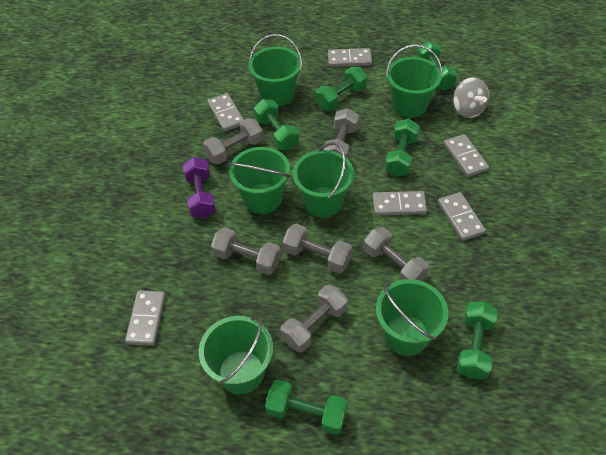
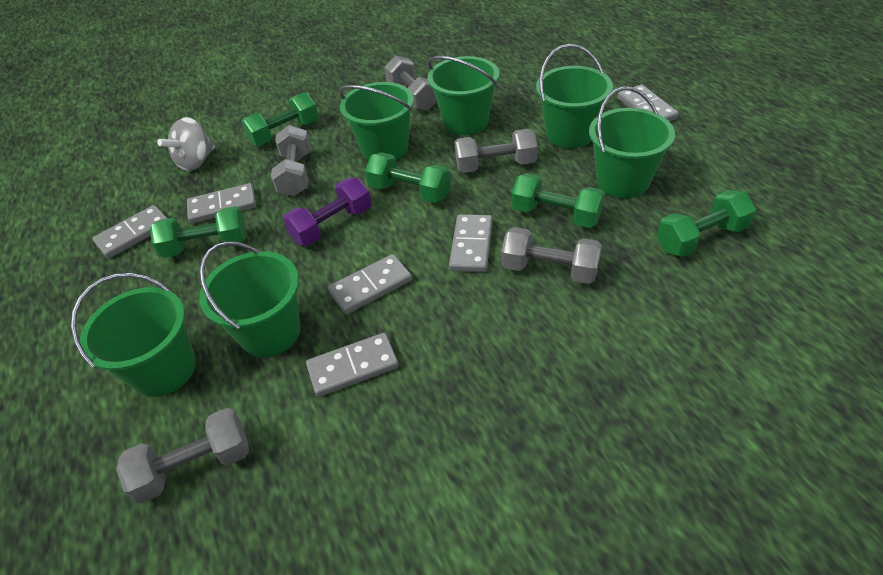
green dumbbell: 6 -> 5
grey dumbbell: 6 -> 5

